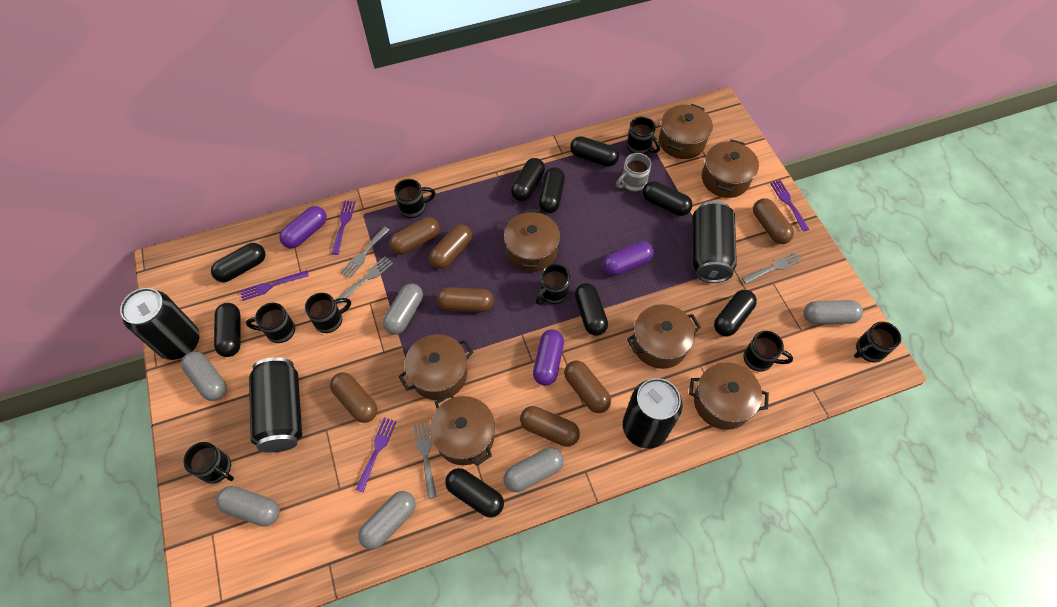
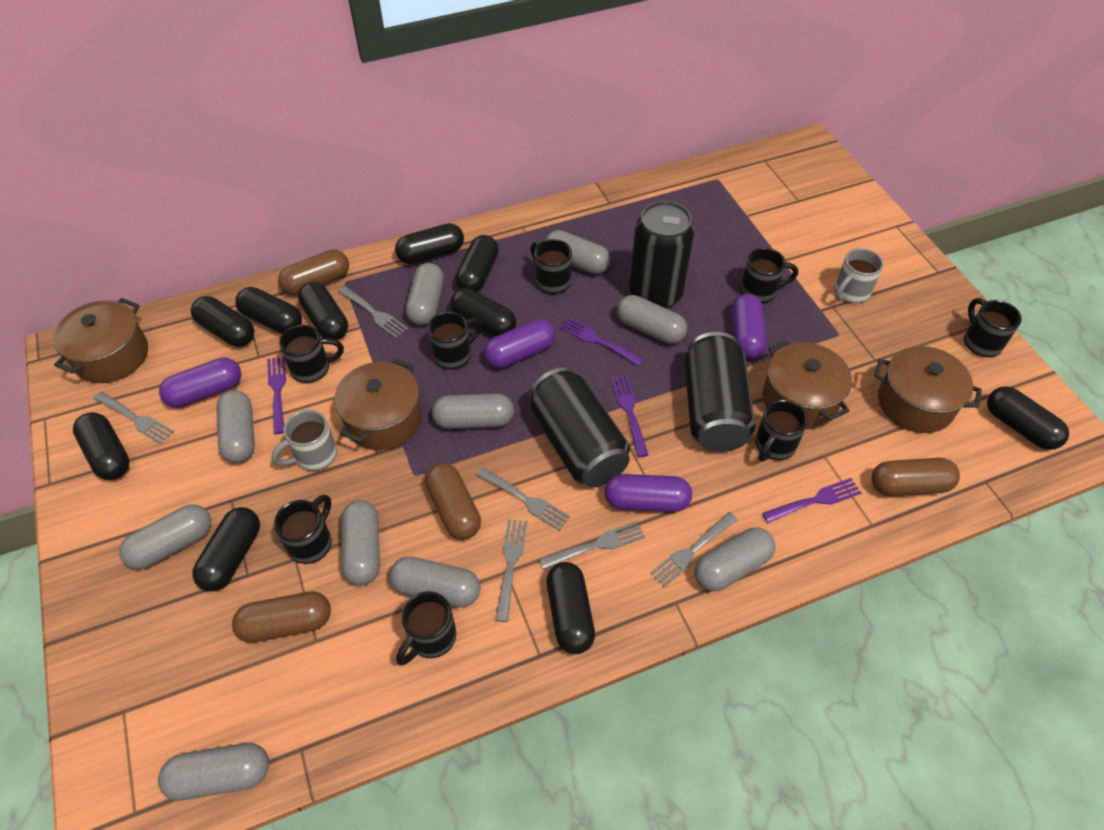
black can: 4 -> 3
black capsule: 9 -> 10
brown capsule: 7 -> 4
brown pot: 7 -> 4
grey capsule: 6 -> 10
grey fork: 4 -> 6
grey mug: 1 -> 2
purple capsule: 3 -> 4

